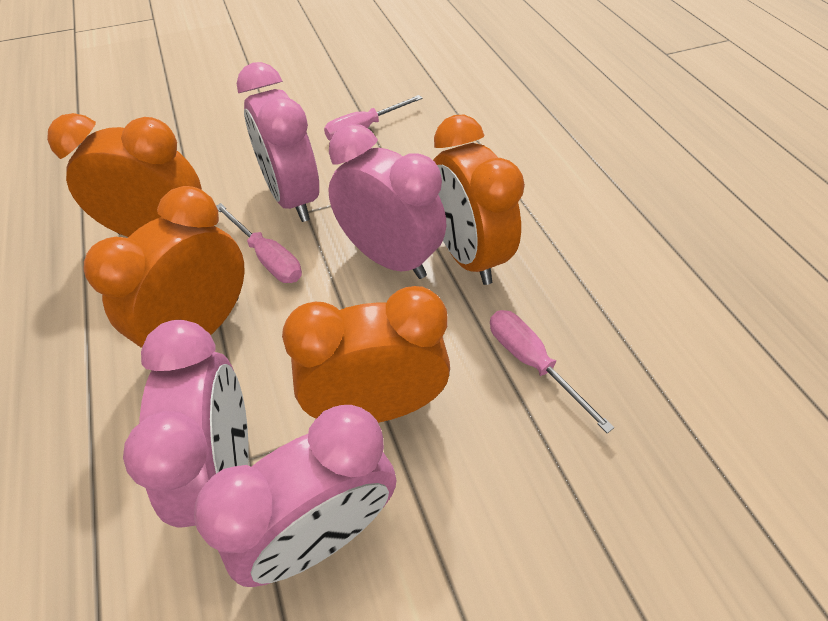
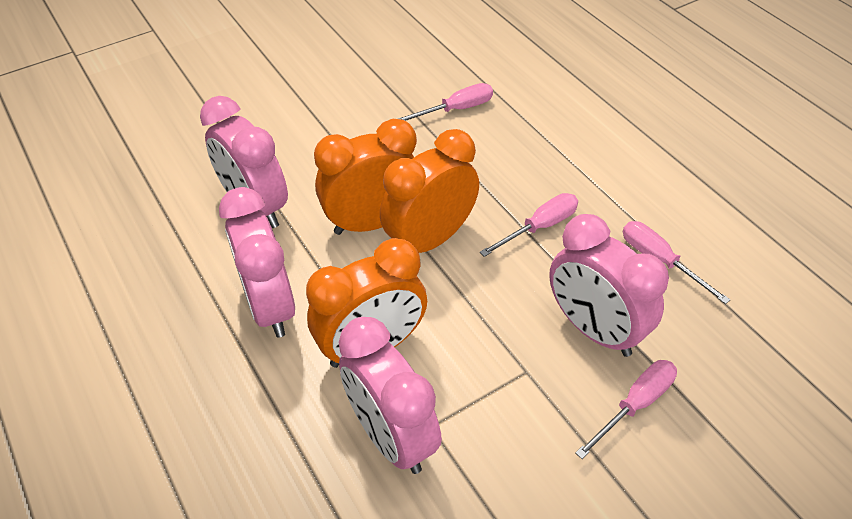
orange clock: 4 -> 3
pink screwdriver: 3 -> 4

